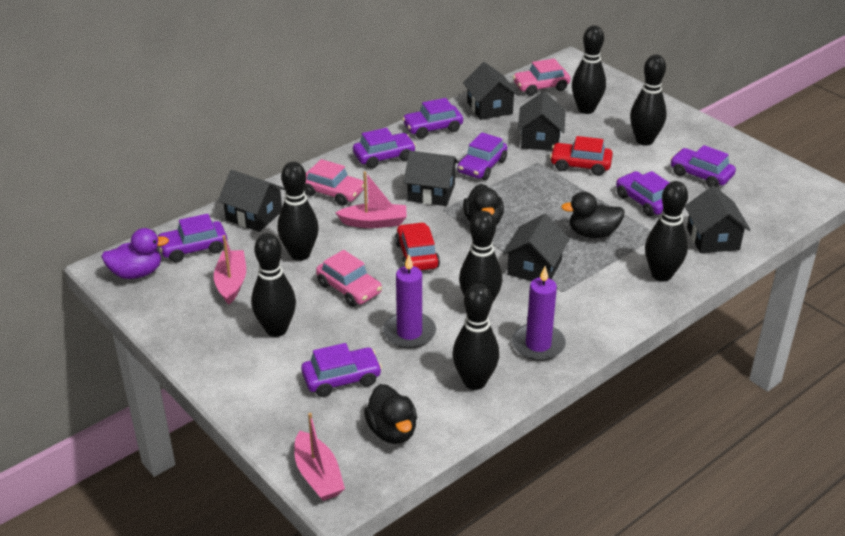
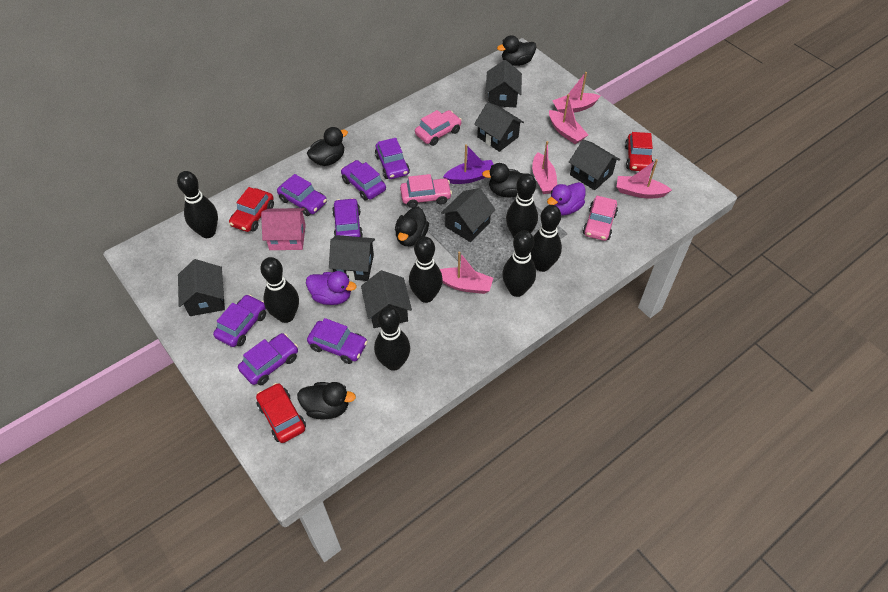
black duck: 3 -> 5
black house: 6 -> 7
pink boat: 3 -> 5
pink house: 0 -> 1
purple boat: 0 -> 1
purple candle: 2 -> 0
purple duck: 1 -> 2
red car: 2 -> 3

